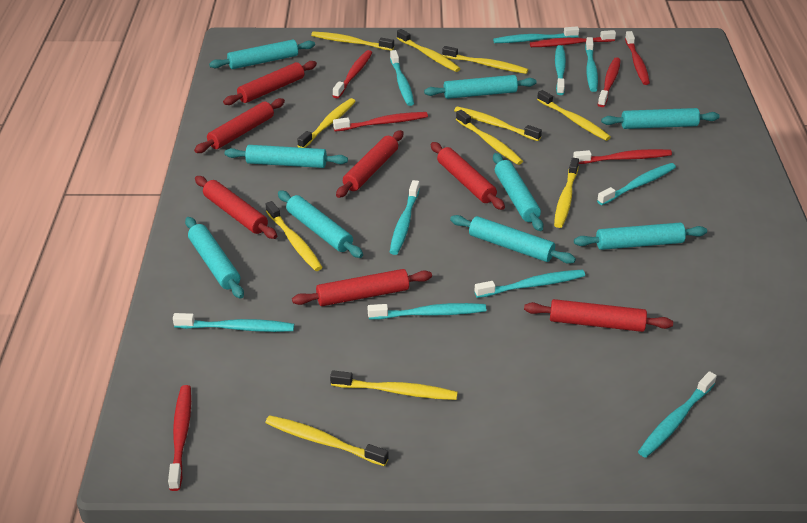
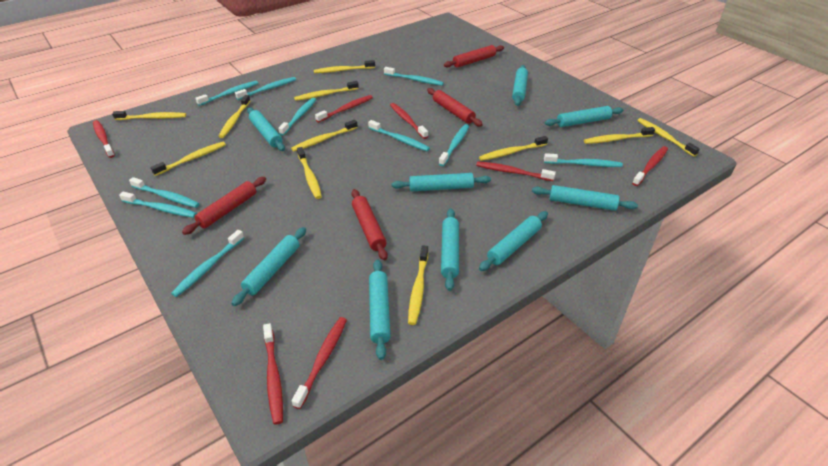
red rolling pin: 7 -> 4

